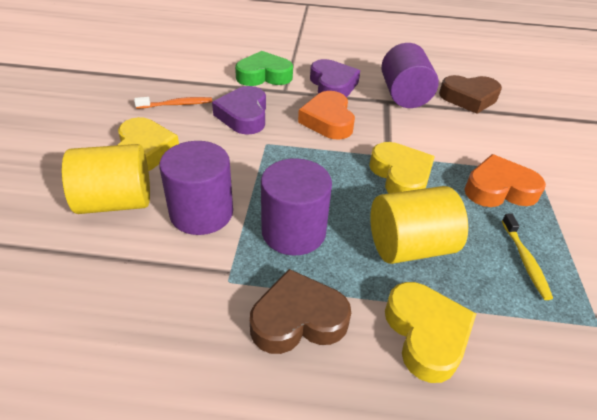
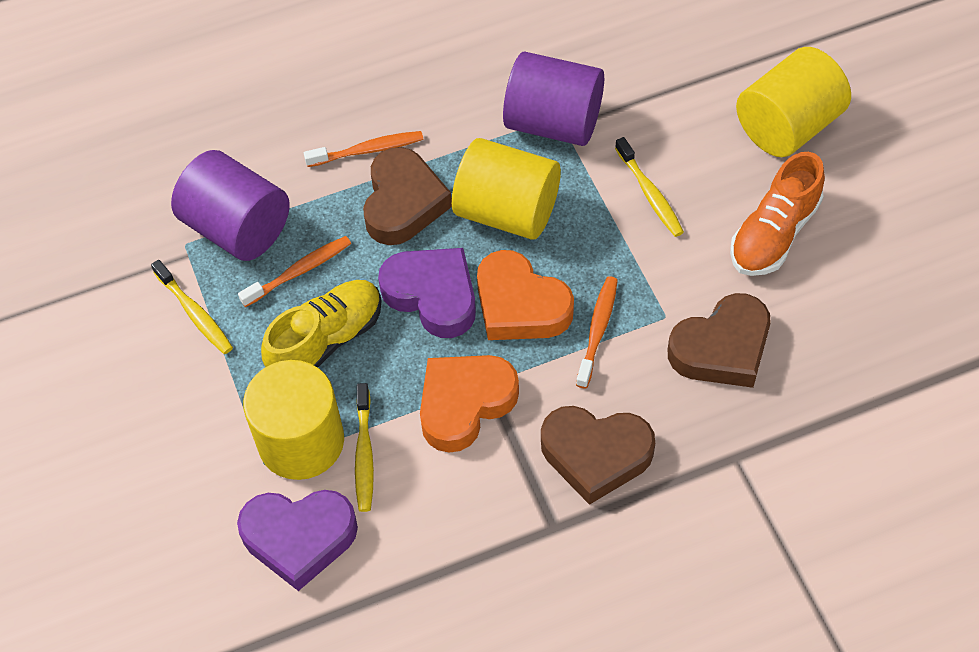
brown heart: 2 -> 3
green heart: 1 -> 0
orange shoe: 0 -> 1
orange toothbrush: 1 -> 3
purple cylinder: 3 -> 2
yellow cylinder: 2 -> 3
yellow heart: 3 -> 0
yellow shoe: 0 -> 1
yellow toothbrush: 1 -> 3

